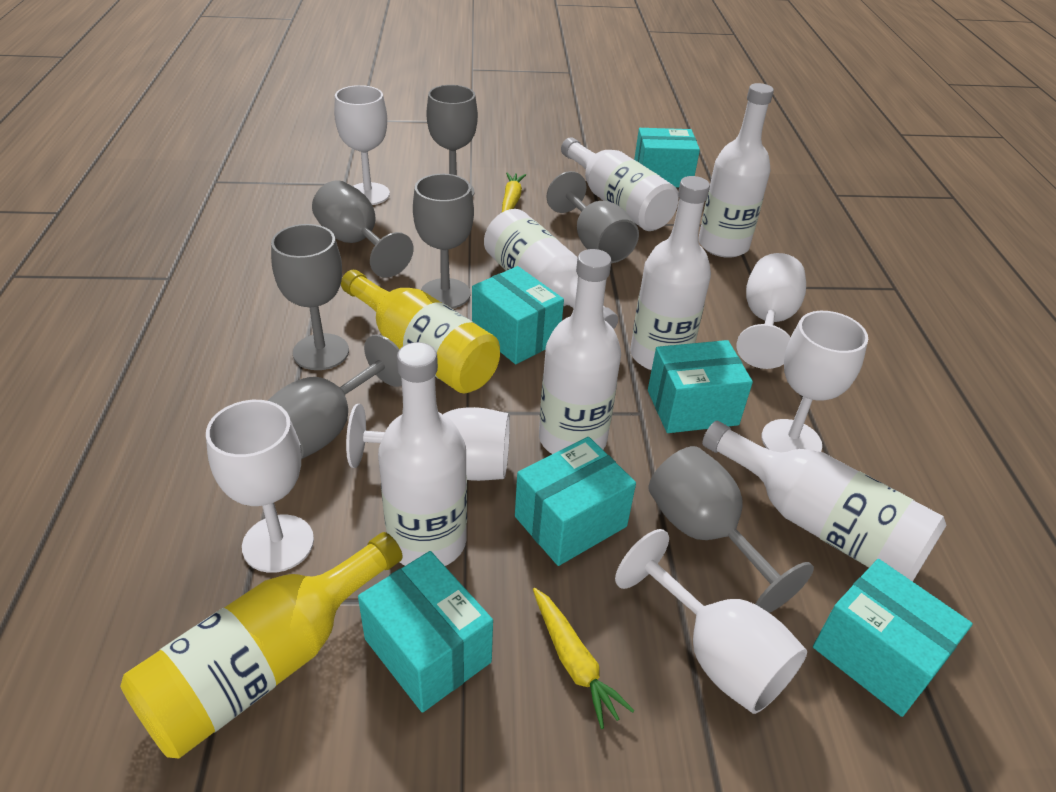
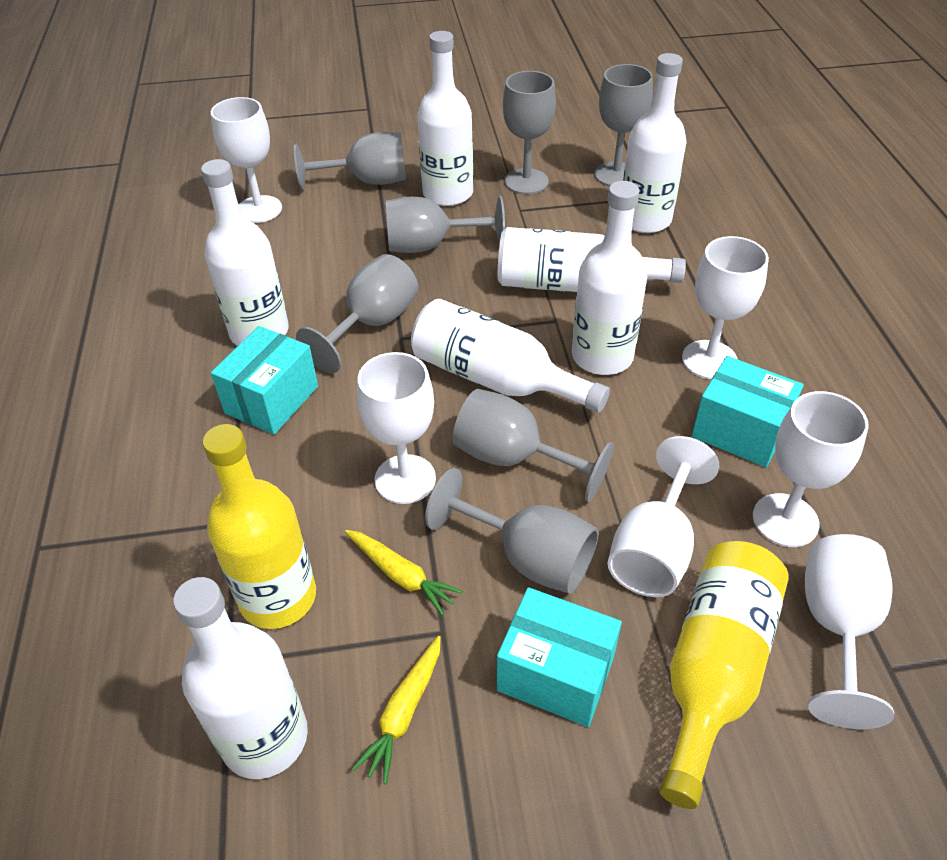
turquoise box: 6 -> 3

